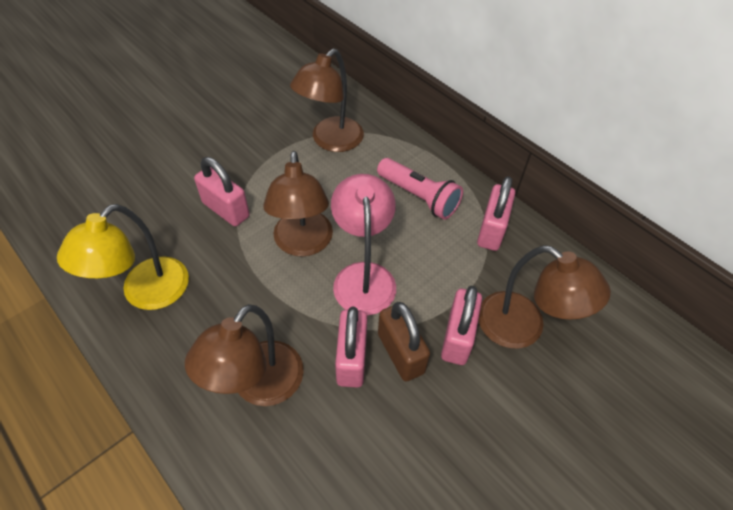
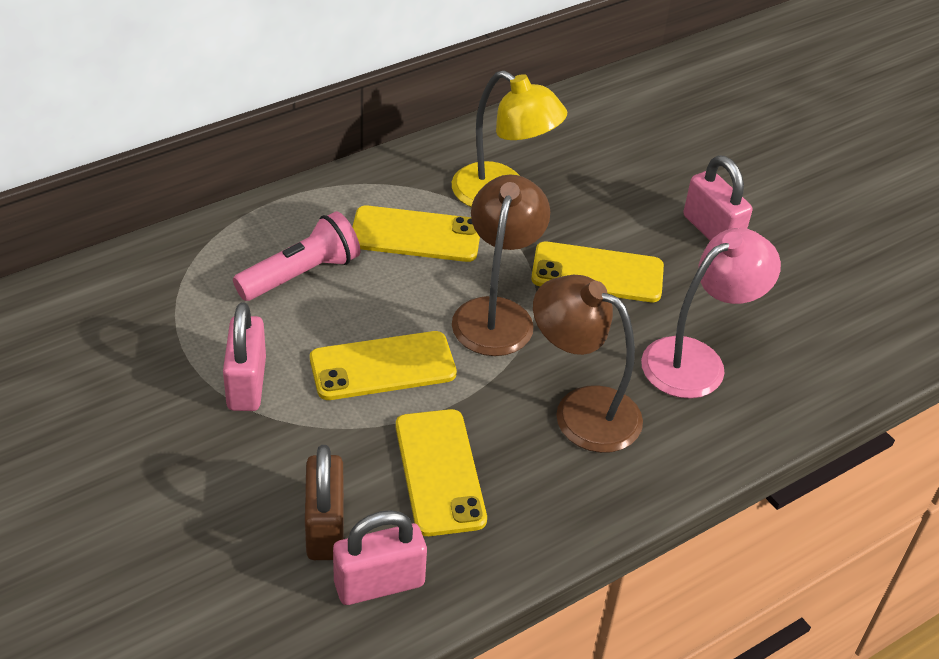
brown lamp: 4 -> 2
pink padlock: 4 -> 3
yellow phone: 0 -> 4

